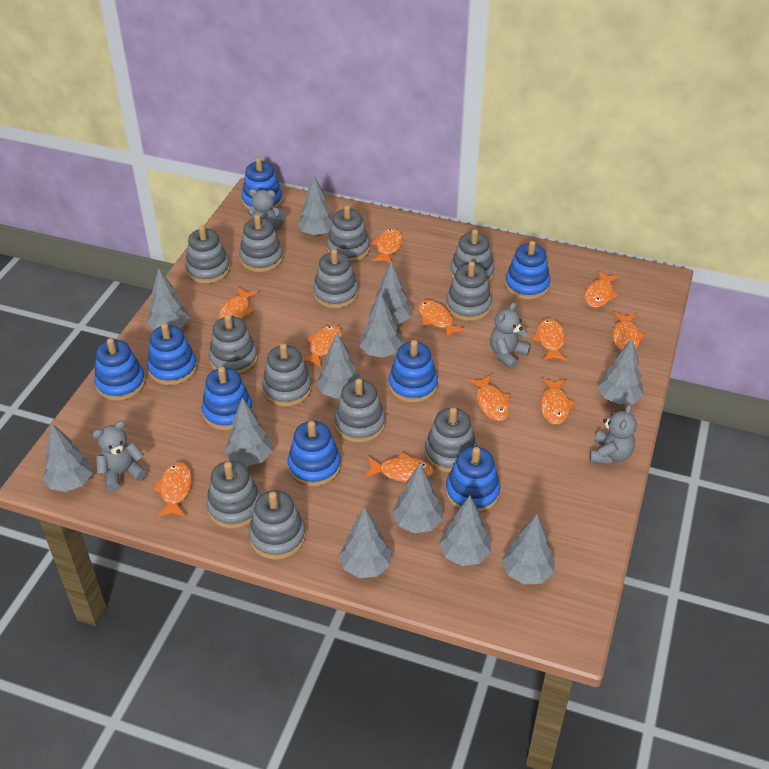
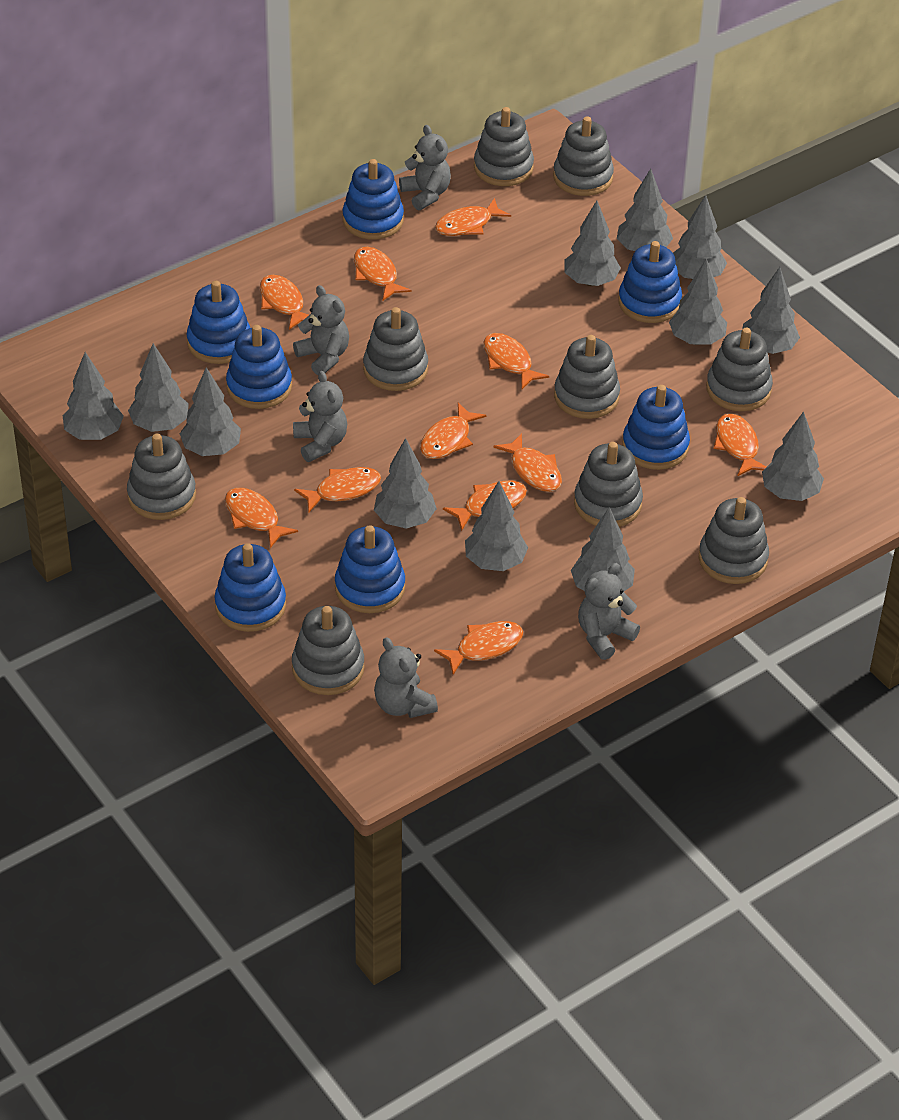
blue stacking toy: 8 -> 7
grey stacking toy: 12 -> 9
grey teddy bear: 4 -> 5

